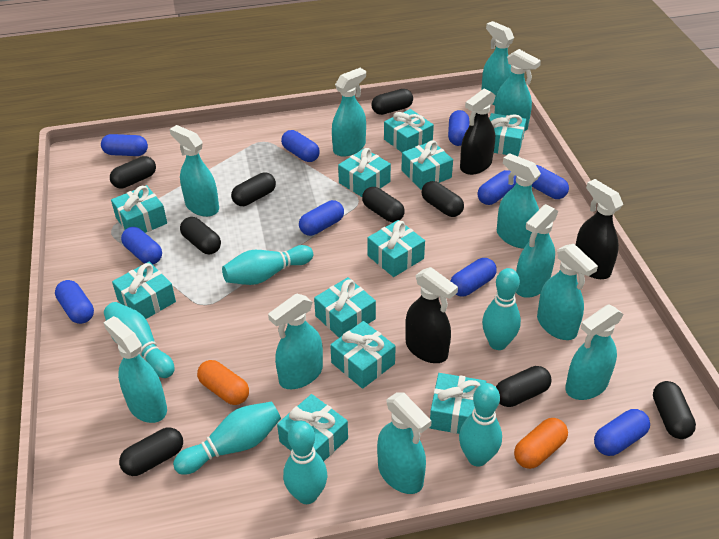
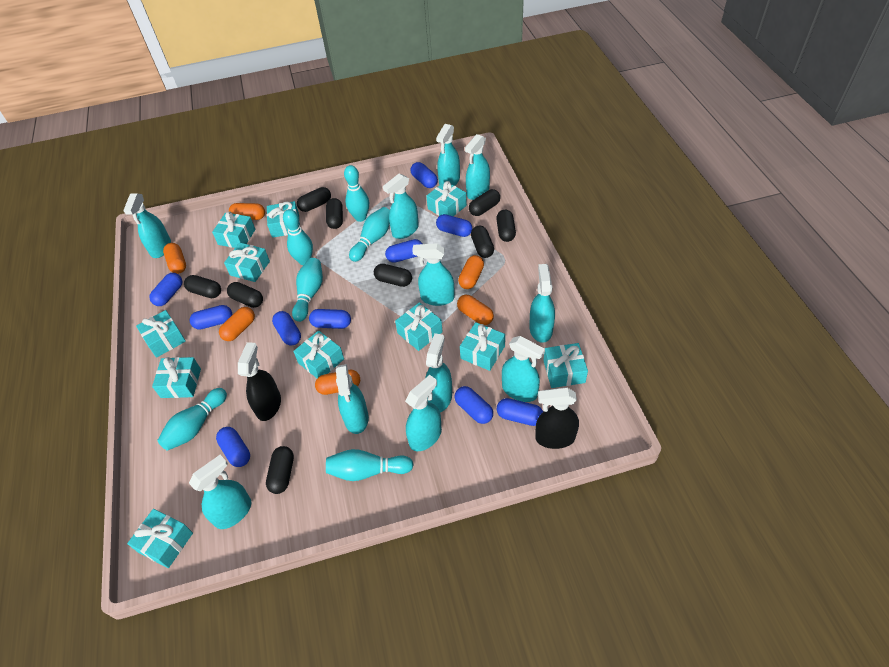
black spray bottle: 3 -> 2
orange capsule: 2 -> 6

